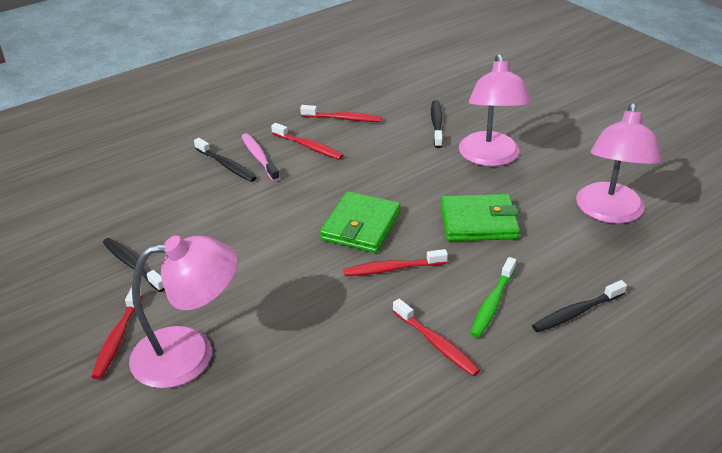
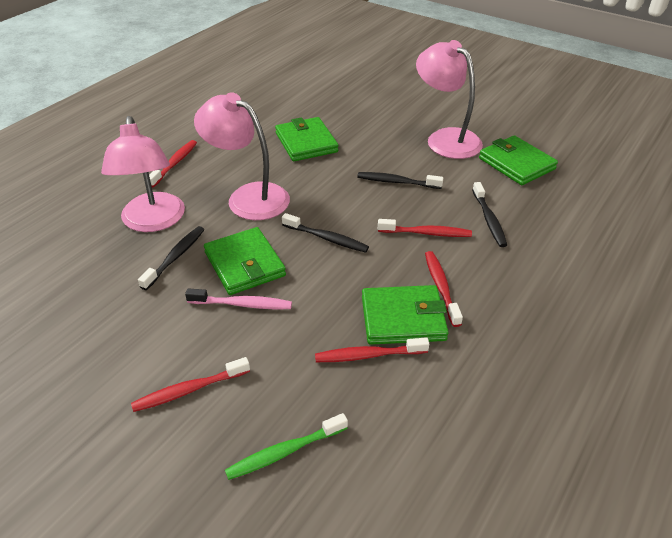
green wallet: 2 -> 4

